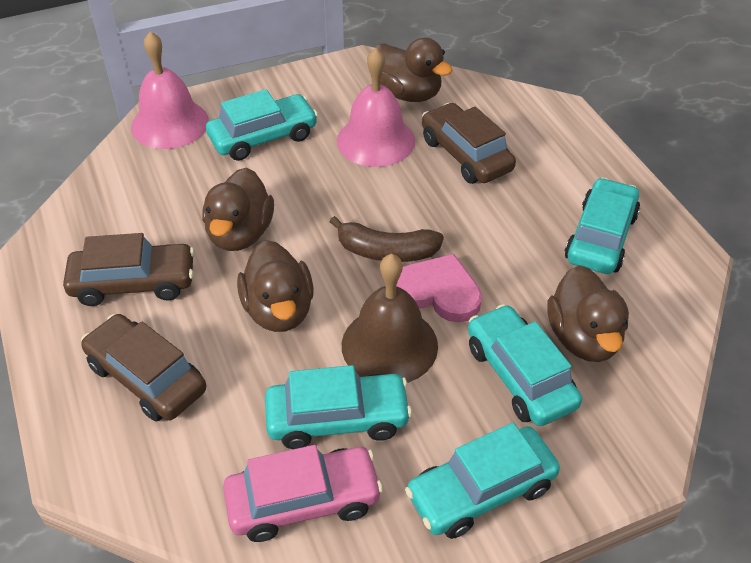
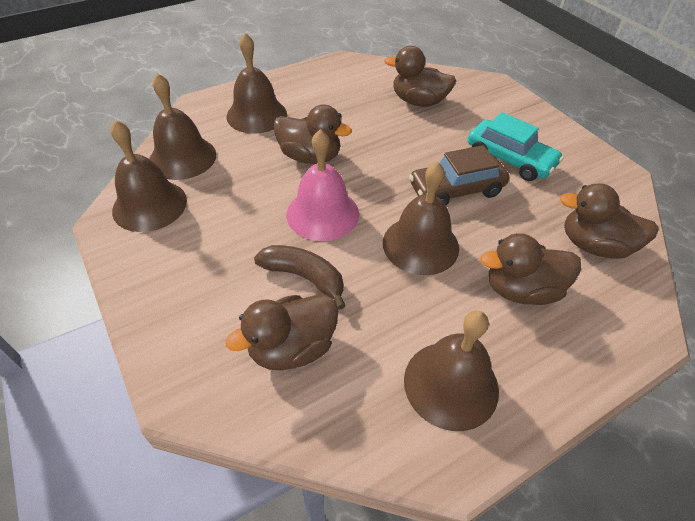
brown bell: 1 -> 5
brown car: 3 -> 1
brown duck: 4 -> 5
pink bell: 2 -> 1
pink car: 1 -> 0
pink heart: 1 -> 0
turquoise car: 5 -> 1

